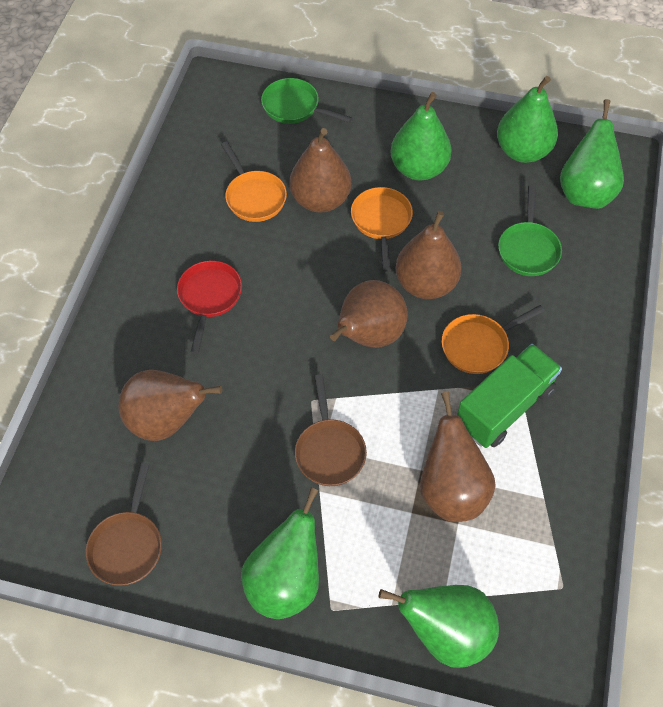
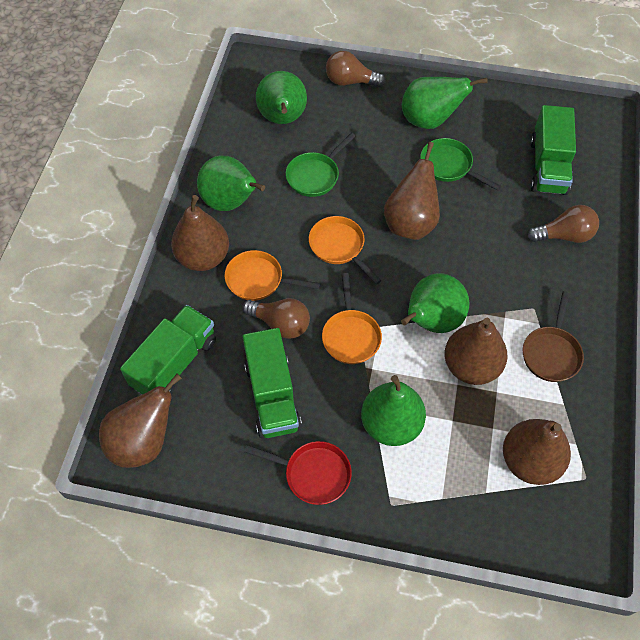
brown light bulb: 0 -> 3
brown pan: 2 -> 1
green truck: 1 -> 3

